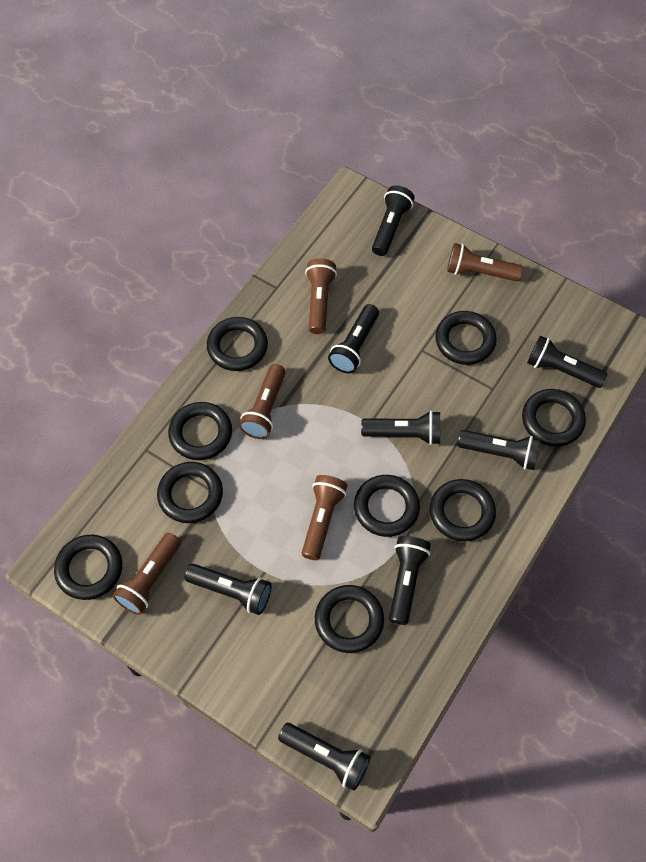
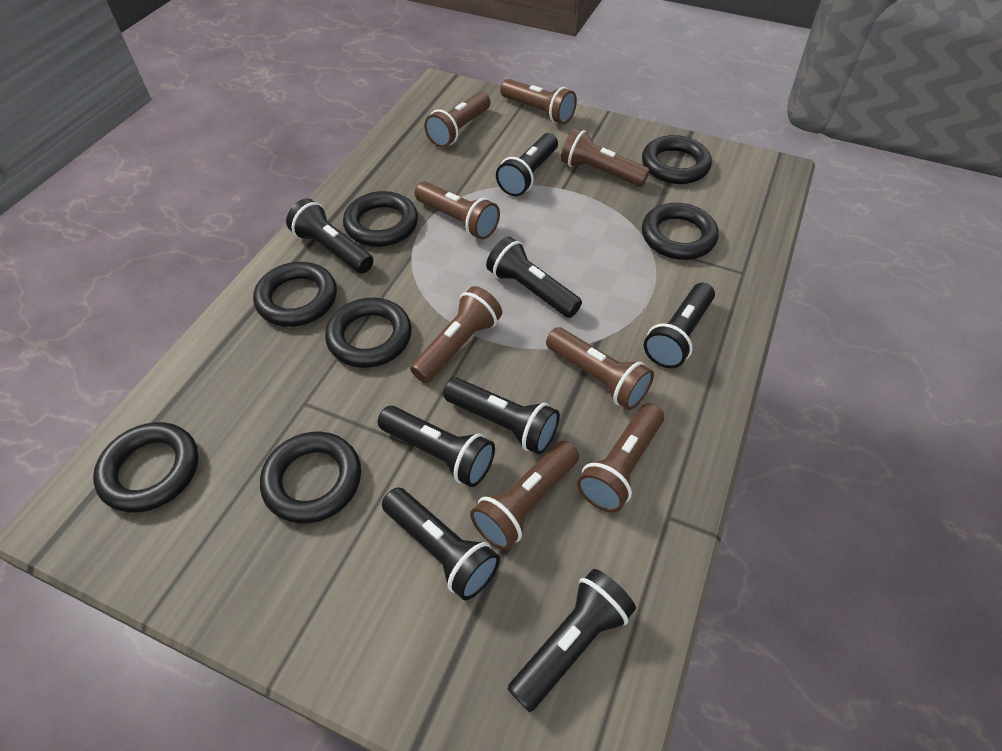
black ring: 9 -> 7
brown flashlight: 5 -> 8

